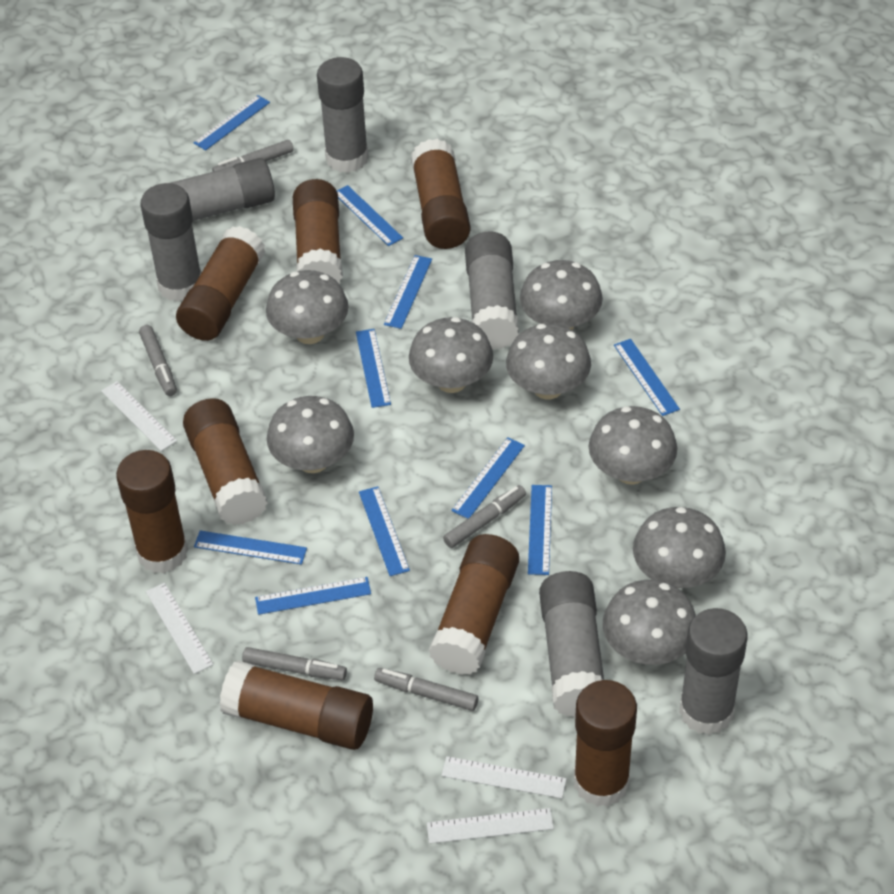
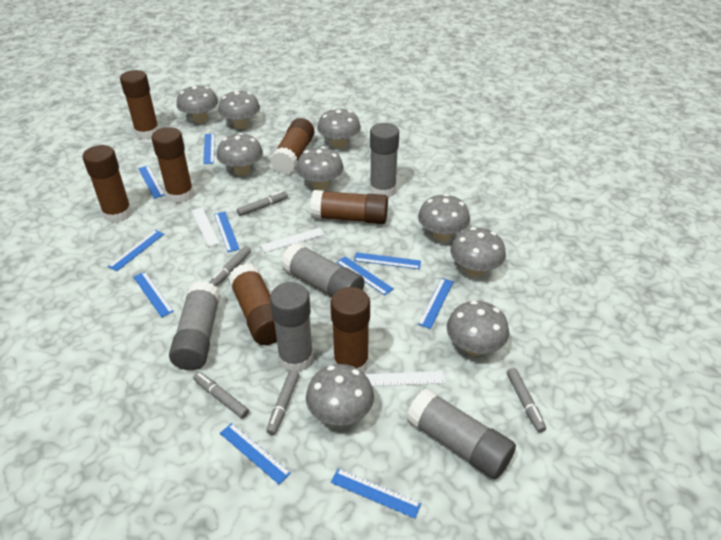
brown glue stick: 8 -> 7
grey glue stick: 6 -> 5
grey mushroom: 8 -> 9
white ruler: 4 -> 3

